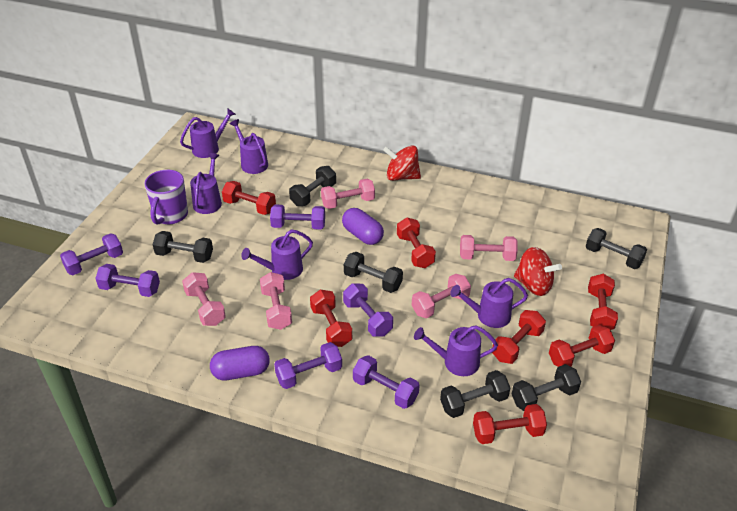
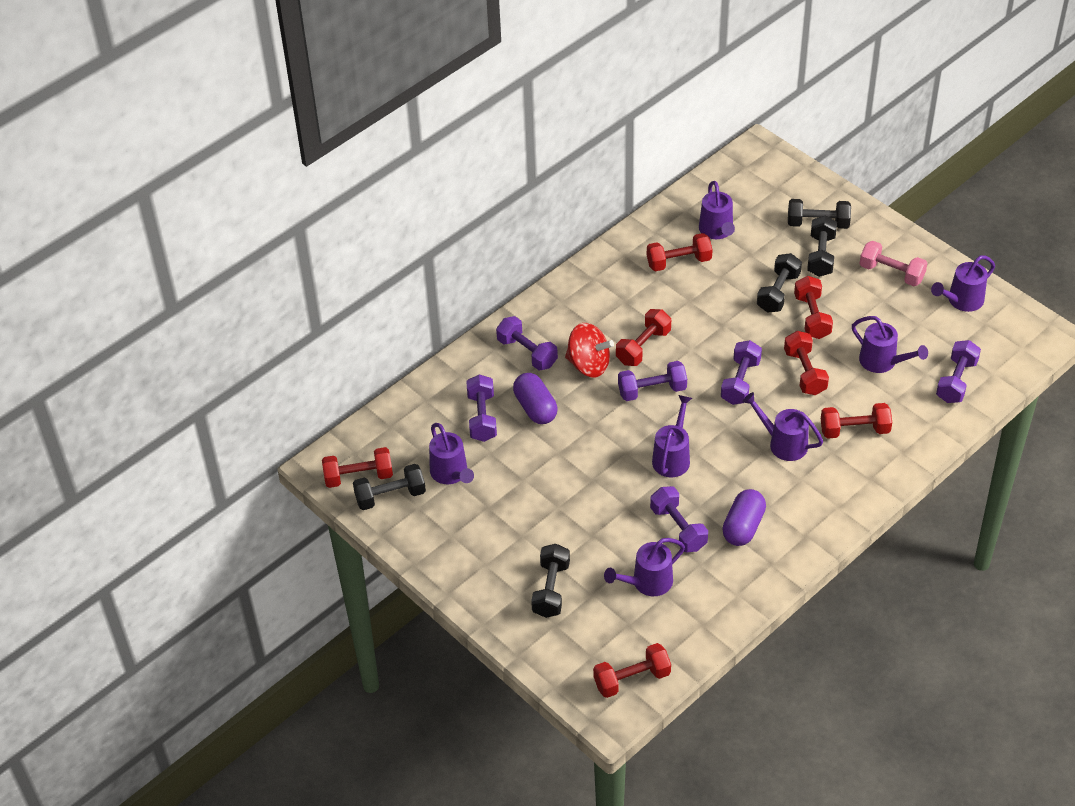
black dumbbell: 6 -> 5
pink dumbbell: 5 -> 1
purple mug: 1 -> 0
purple watering can: 6 -> 7
red spinning top: 2 -> 1

